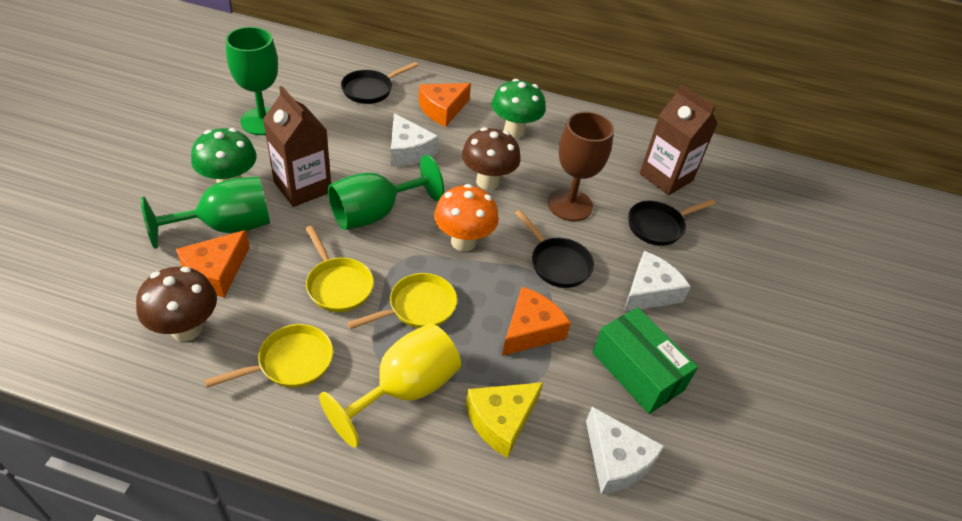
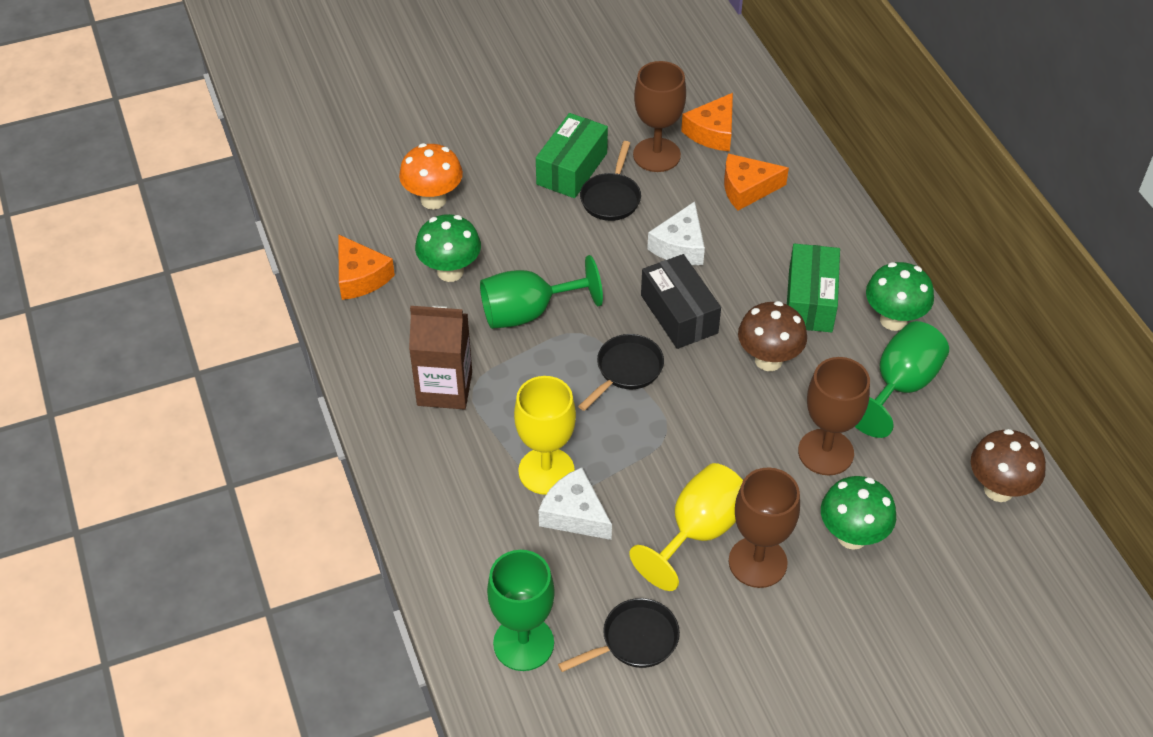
black box: 0 -> 1
brown carton: 2 -> 1
brown goblet: 1 -> 3
green box: 1 -> 2
green mushroom: 2 -> 3
white cheese: 3 -> 2
yellow cheese: 1 -> 0
yellow goblet: 1 -> 2
yellow pan: 3 -> 0

